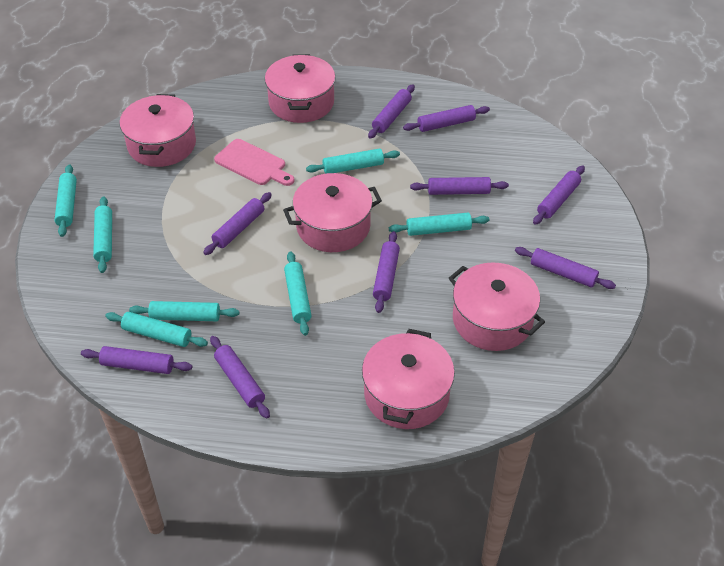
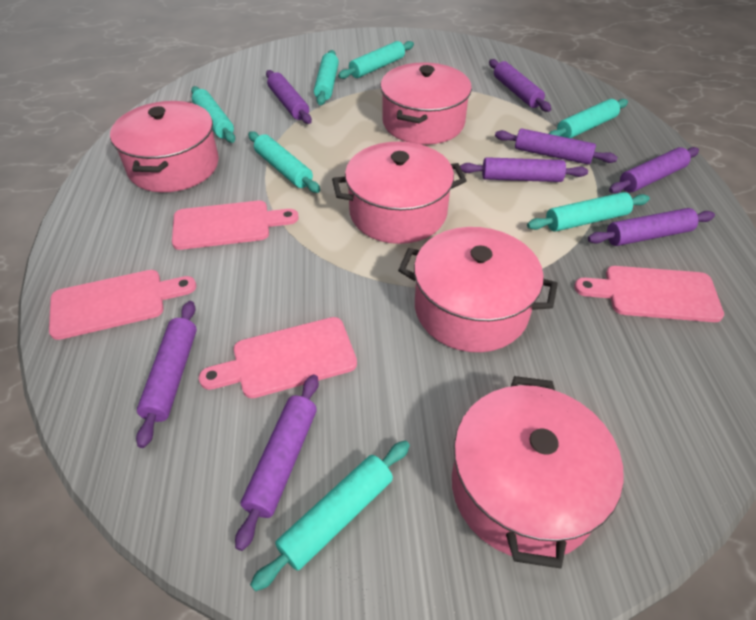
pink cutting board: 1 -> 4
purple rolling pin: 9 -> 8

